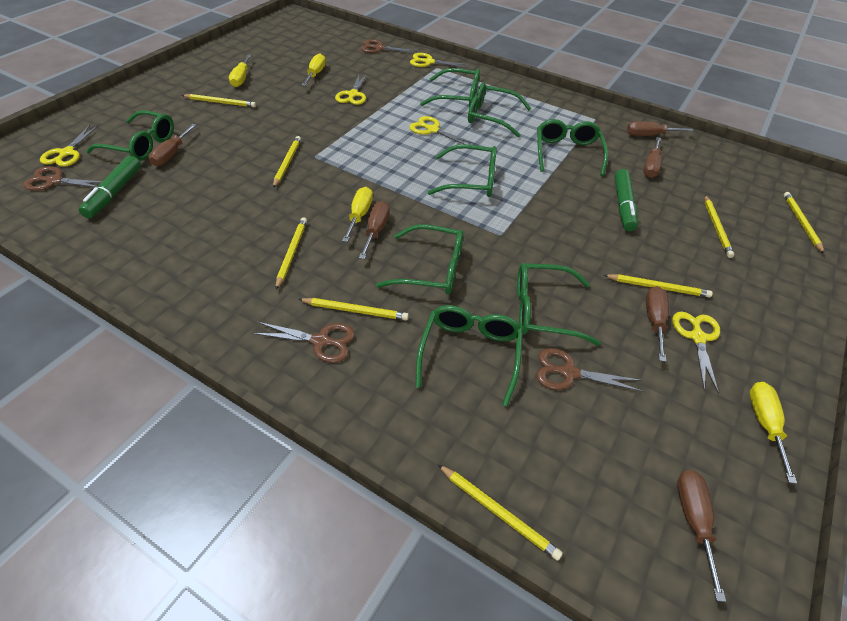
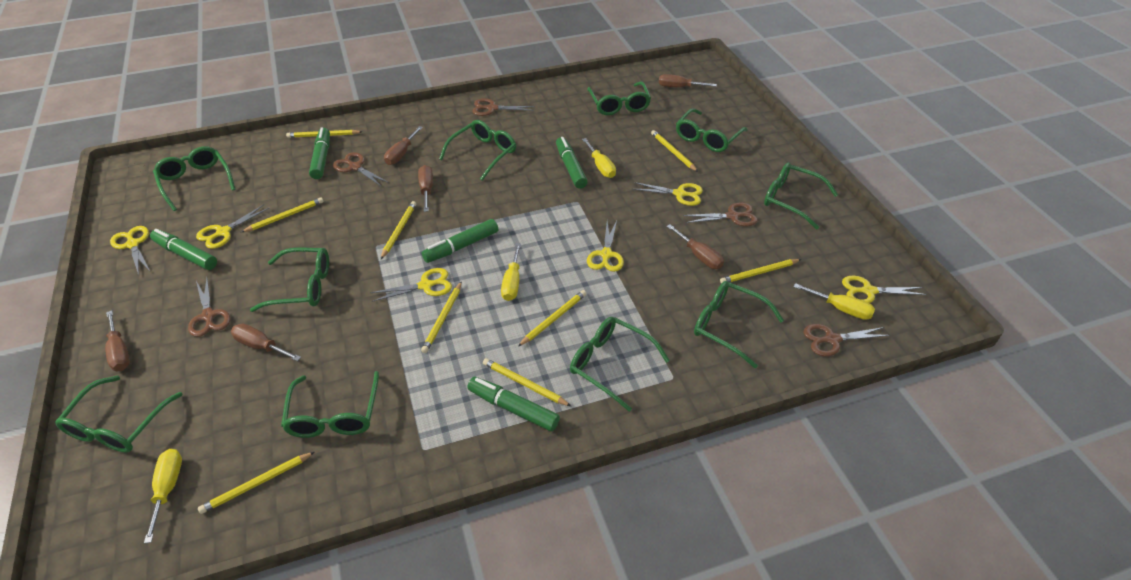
brown scissors: 4 -> 5
green glasses: 8 -> 10
green marker: 2 -> 5
yellow pencil: 8 -> 9
yellow scissors: 5 -> 6

